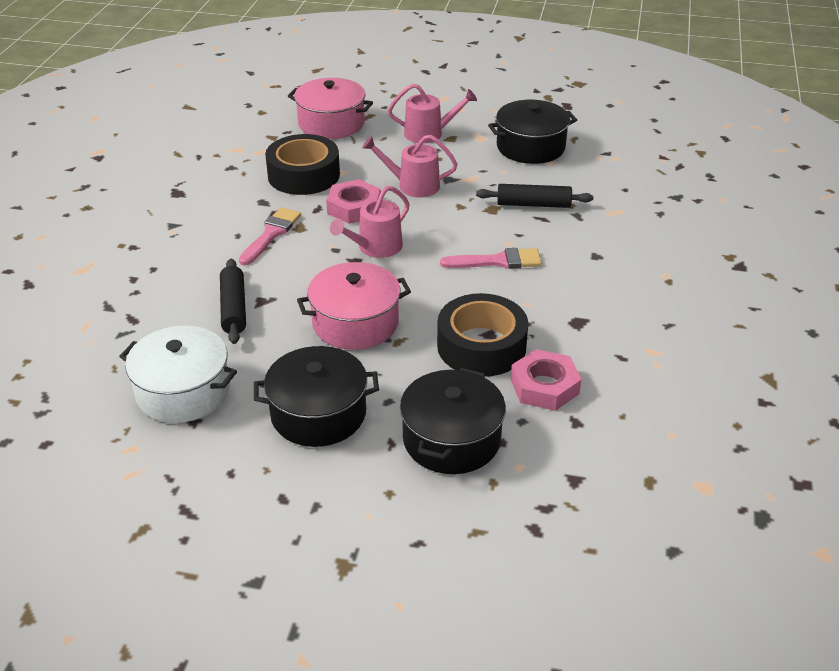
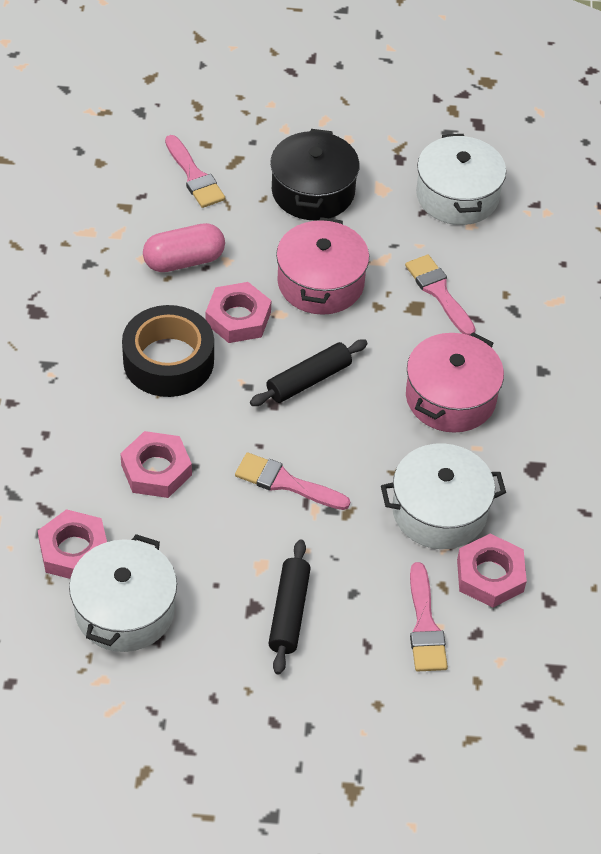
black pot: 3 -> 1
black tape: 2 -> 1
pink brush: 2 -> 4
pink capsule: 0 -> 1
pink nut: 2 -> 4
pink watering can: 3 -> 0
white pot: 1 -> 3

